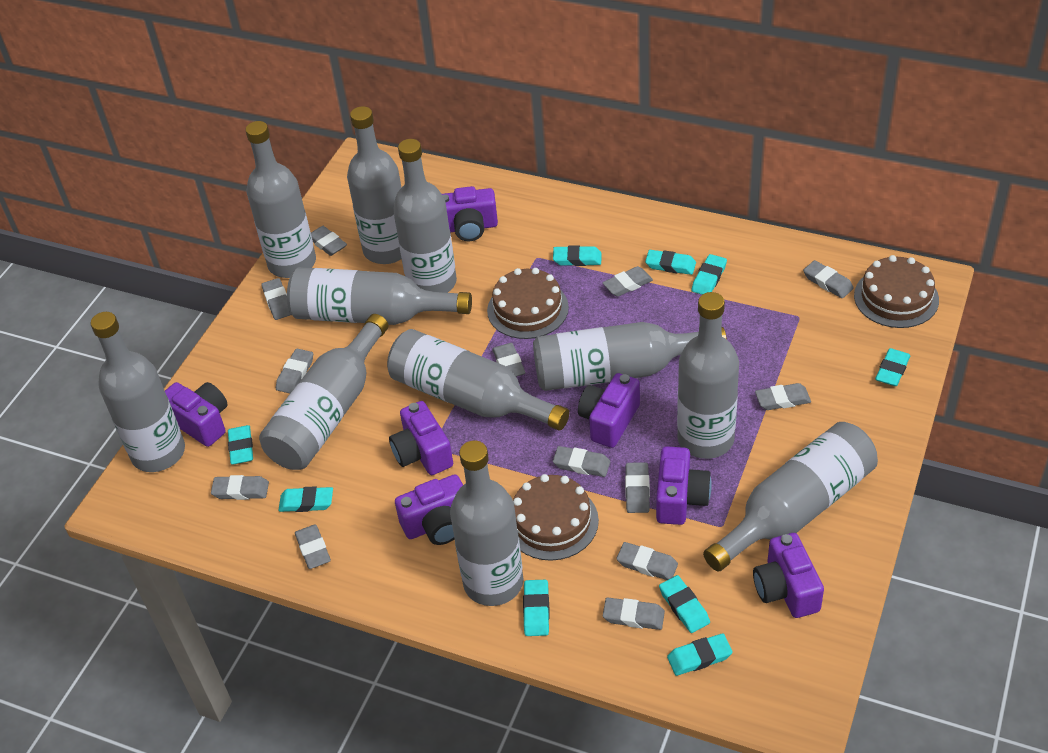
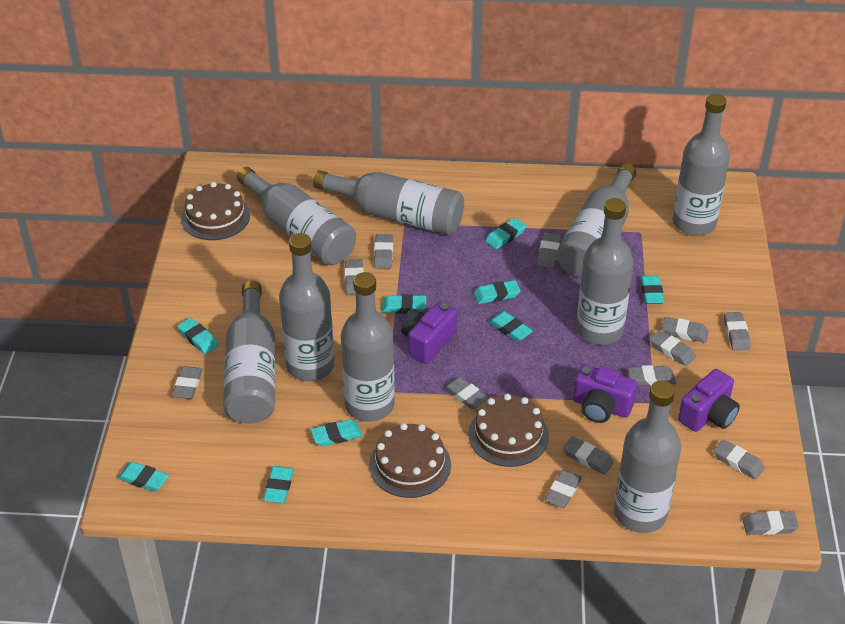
grey bottle: 11 -> 9
purple camera: 7 -> 3

